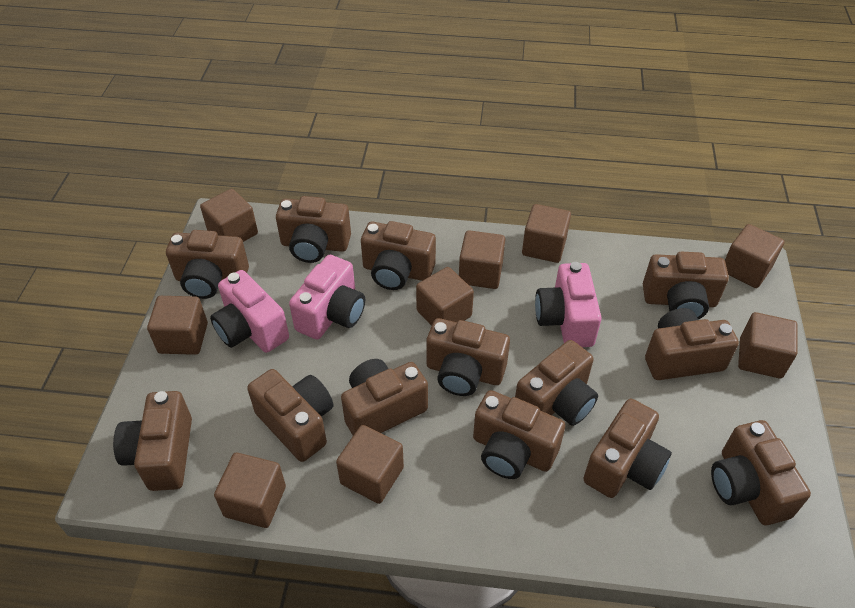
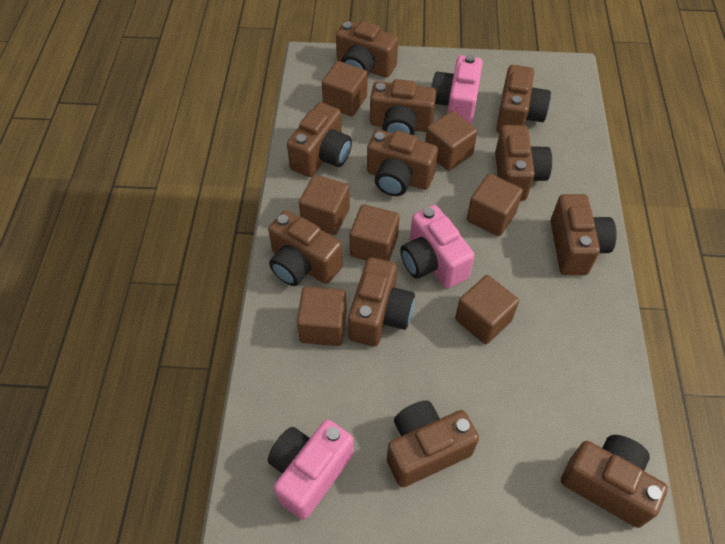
brown camera: 13 -> 11
brown cube: 9 -> 7

